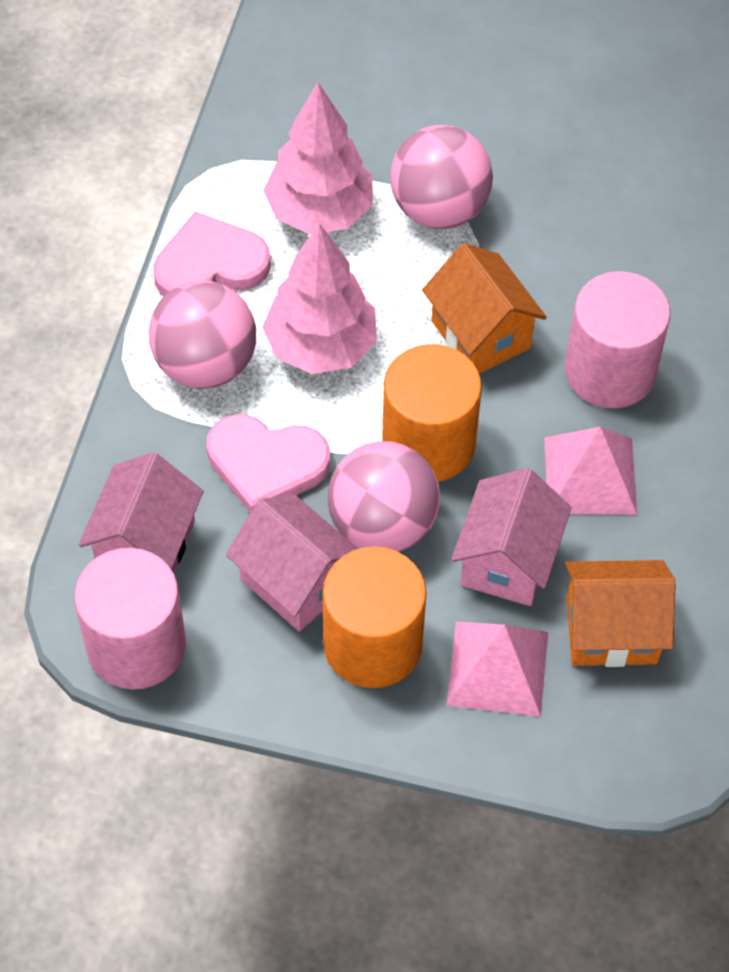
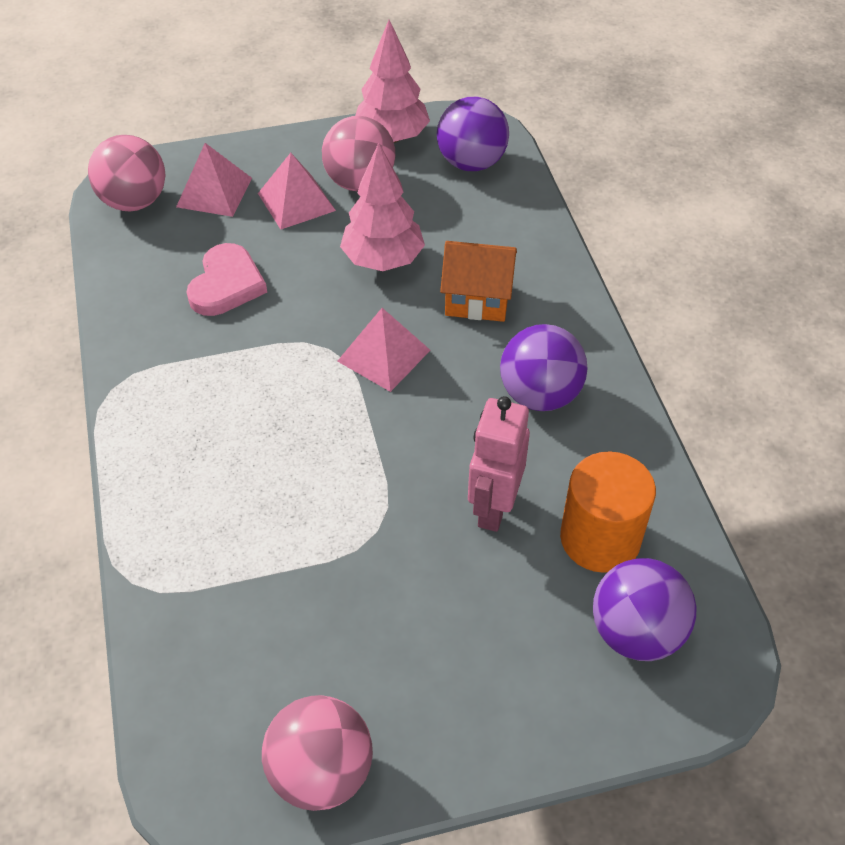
orange cylinder: 2 -> 1
orange house: 2 -> 1
pink cylinder: 2 -> 0
pink heart: 2 -> 1
pink house: 3 -> 0
pink pyramid: 2 -> 3
pink robot: 0 -> 1
purple ball: 0 -> 3

